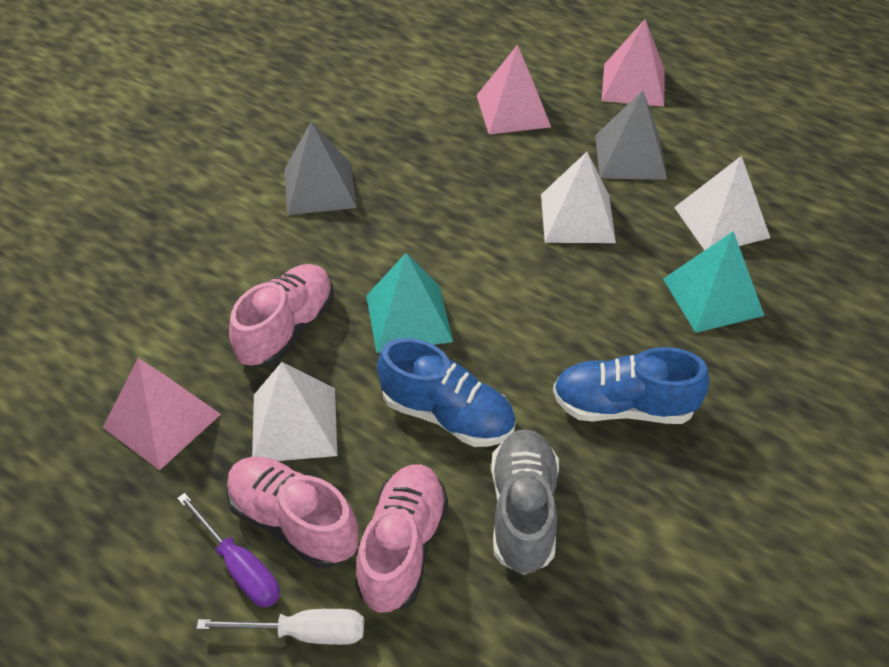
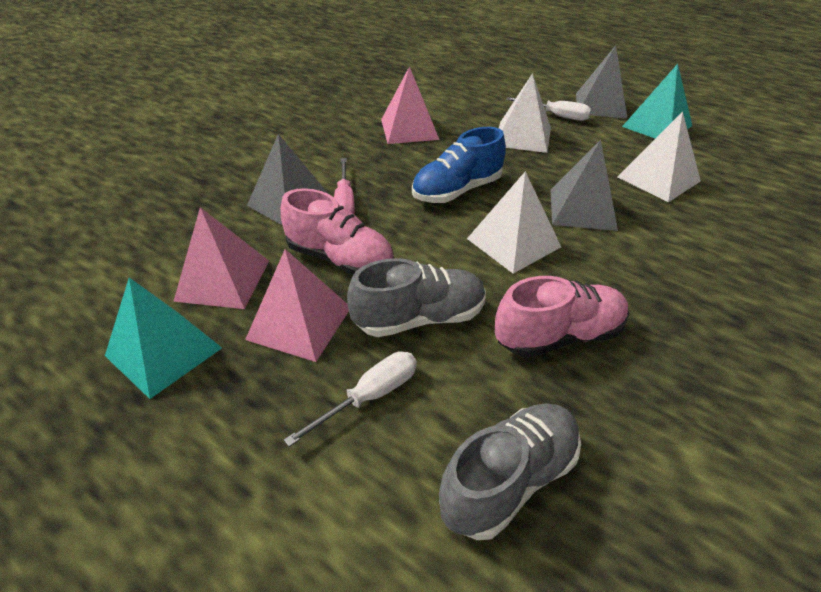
blue shoe: 2 -> 1
grey pyramid: 2 -> 3
grey shoe: 1 -> 2
pink screwdriver: 0 -> 1
pink shoe: 3 -> 2
purple screwdriver: 1 -> 0
white screwdriver: 1 -> 2

